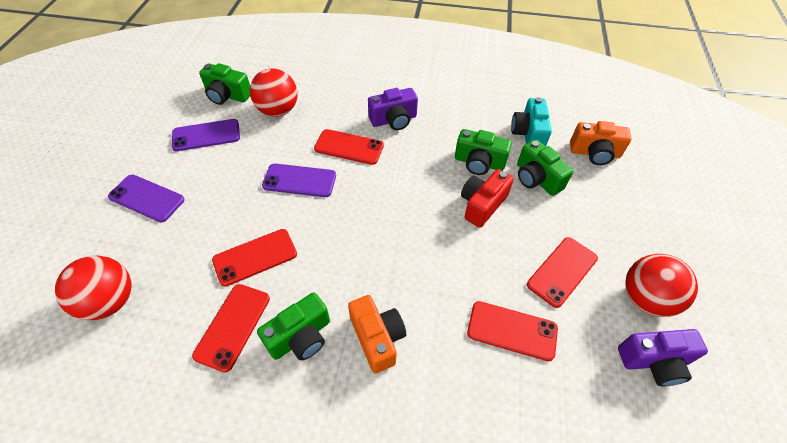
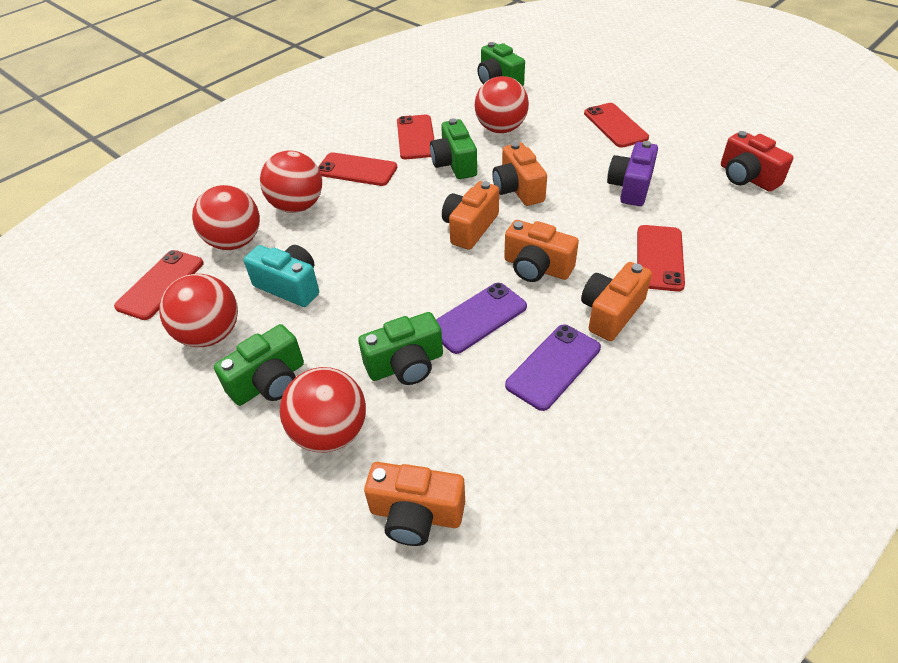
orange camera: 2 -> 5
purple camera: 2 -> 1
purple phone: 3 -> 2
red ball: 3 -> 5

